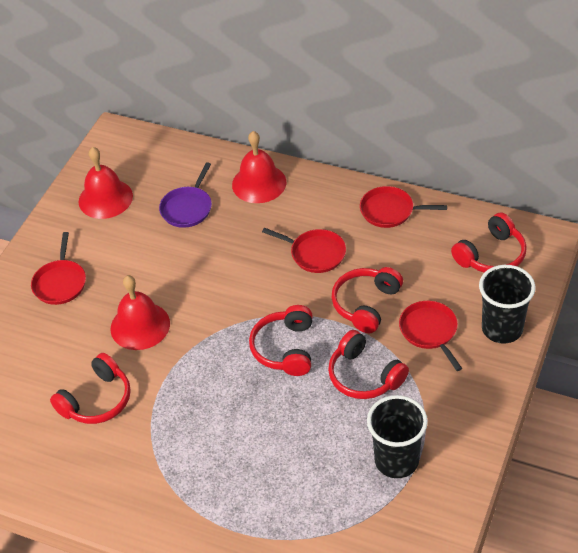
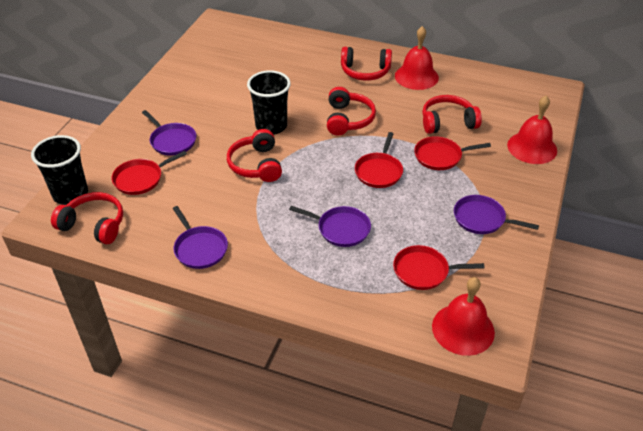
purple pan: 1 -> 4

